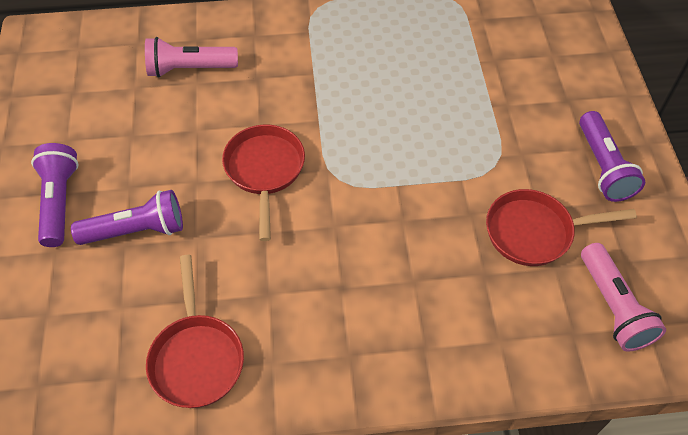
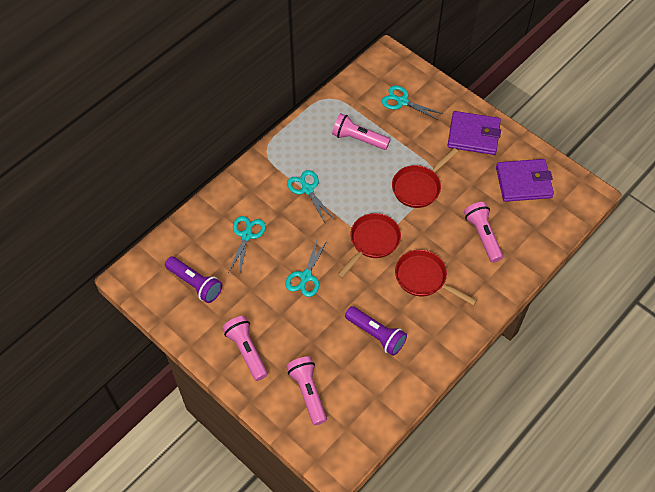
pink flashlight: 2 -> 4
purple flashlight: 3 -> 2
purple wallet: 0 -> 2
turquoise scissors: 0 -> 4

